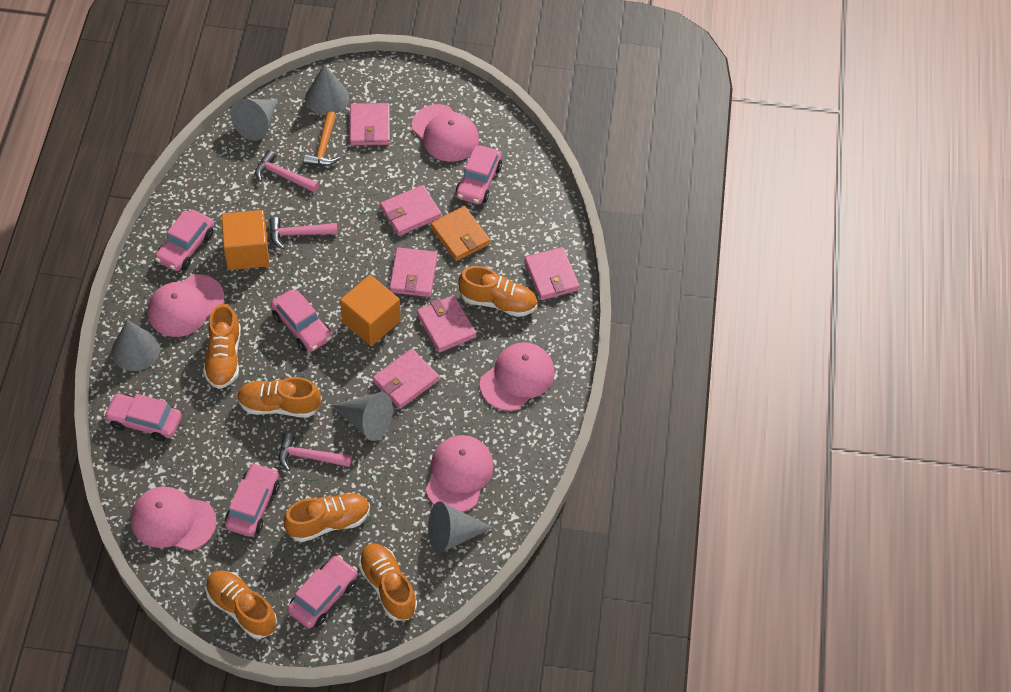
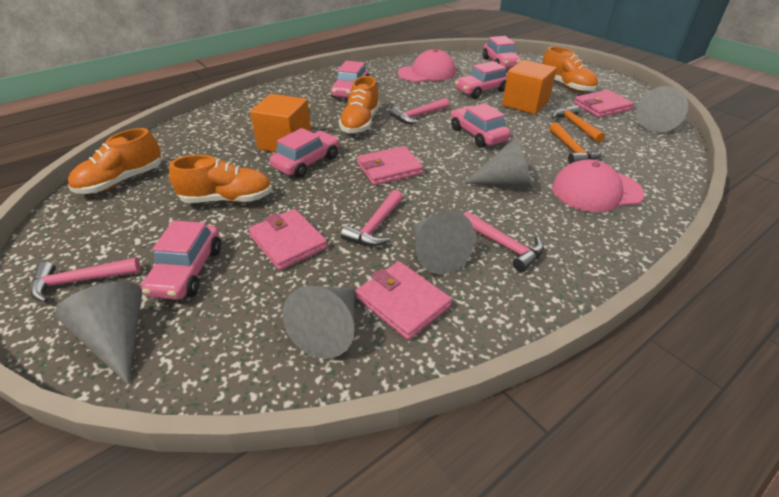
orange hammer: 1 -> 2
orange shoe: 6 -> 4
orange wallet: 1 -> 0
pink cap: 5 -> 2
pink hammer: 3 -> 4
pink wallet: 6 -> 4

